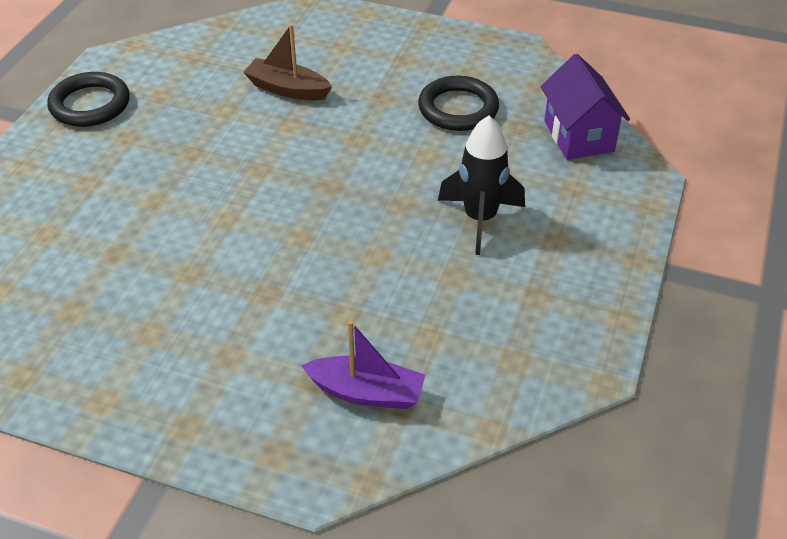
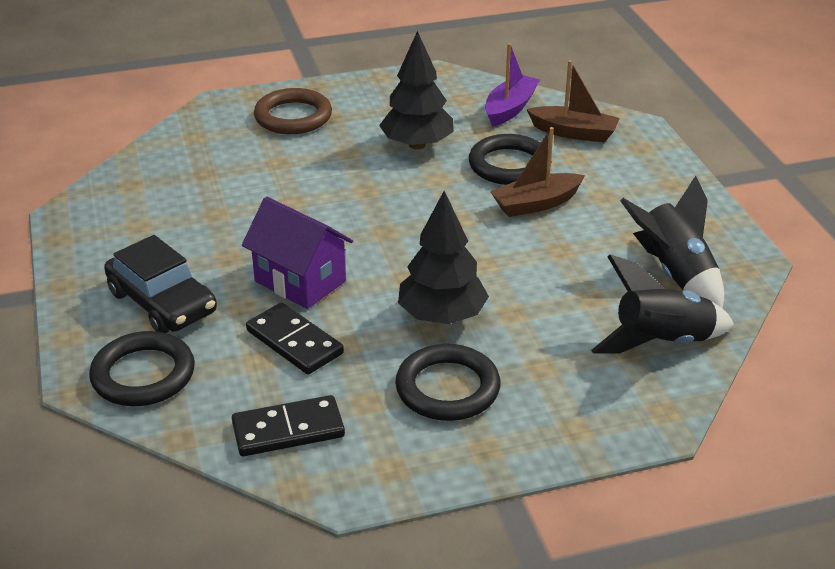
black car: 0 -> 1
black domino: 0 -> 2
black ring: 2 -> 3
black rocket: 1 -> 2
black tree: 0 -> 2
brown boat: 1 -> 2
brown ring: 0 -> 1

